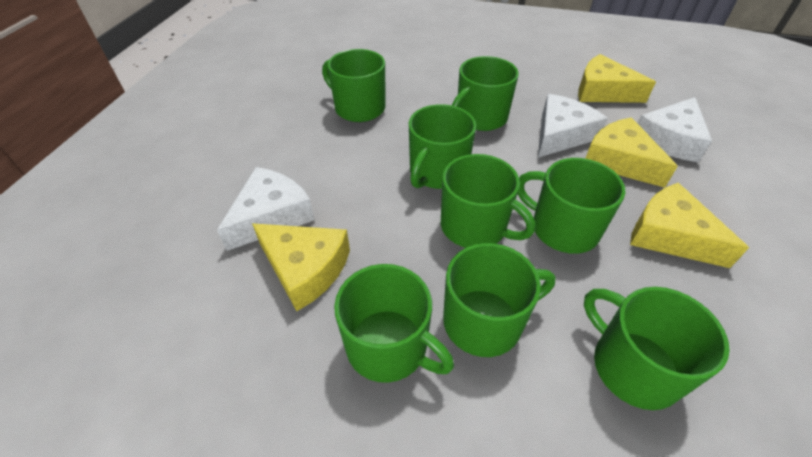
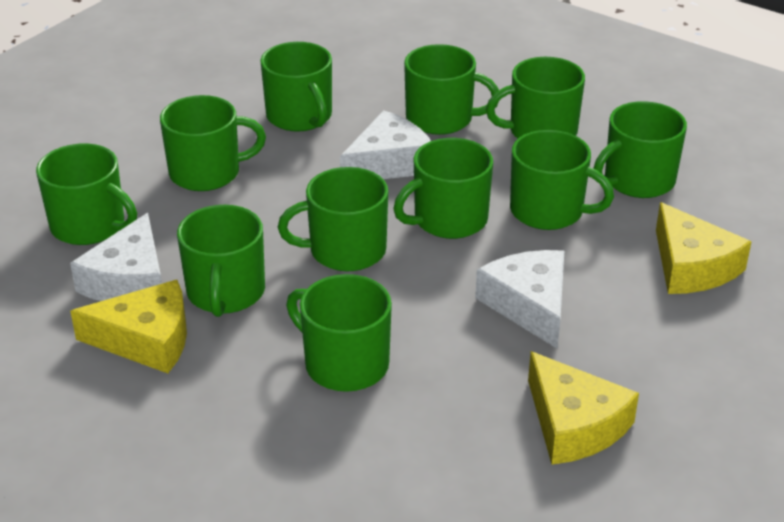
green mug: 8 -> 11
yellow cheese: 4 -> 3

